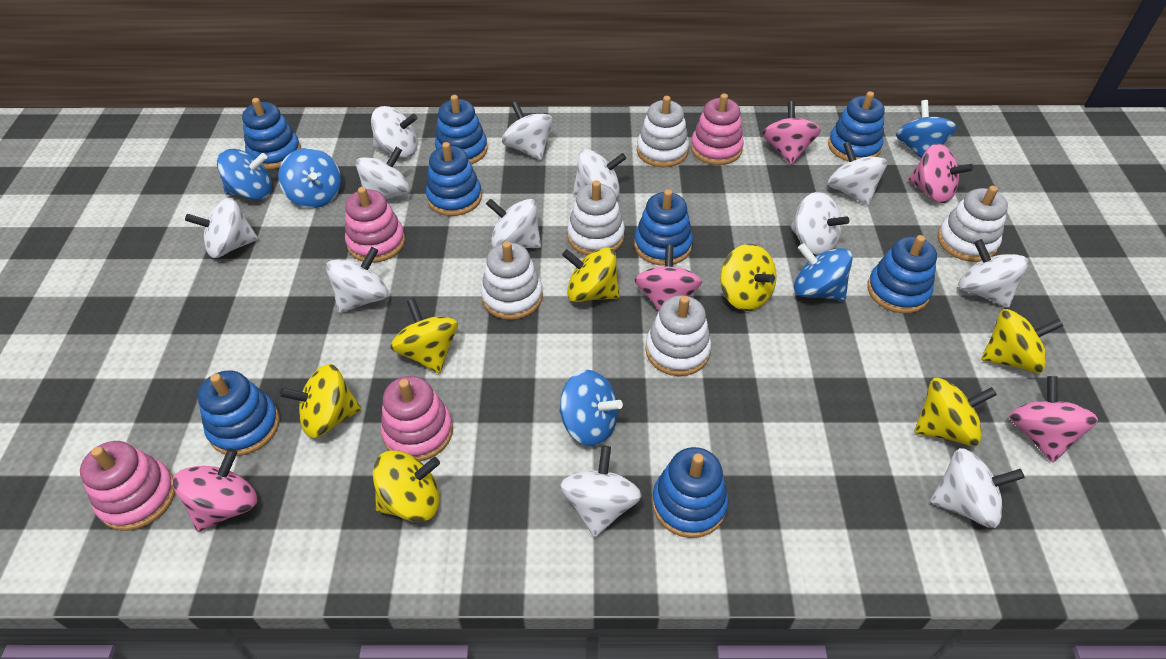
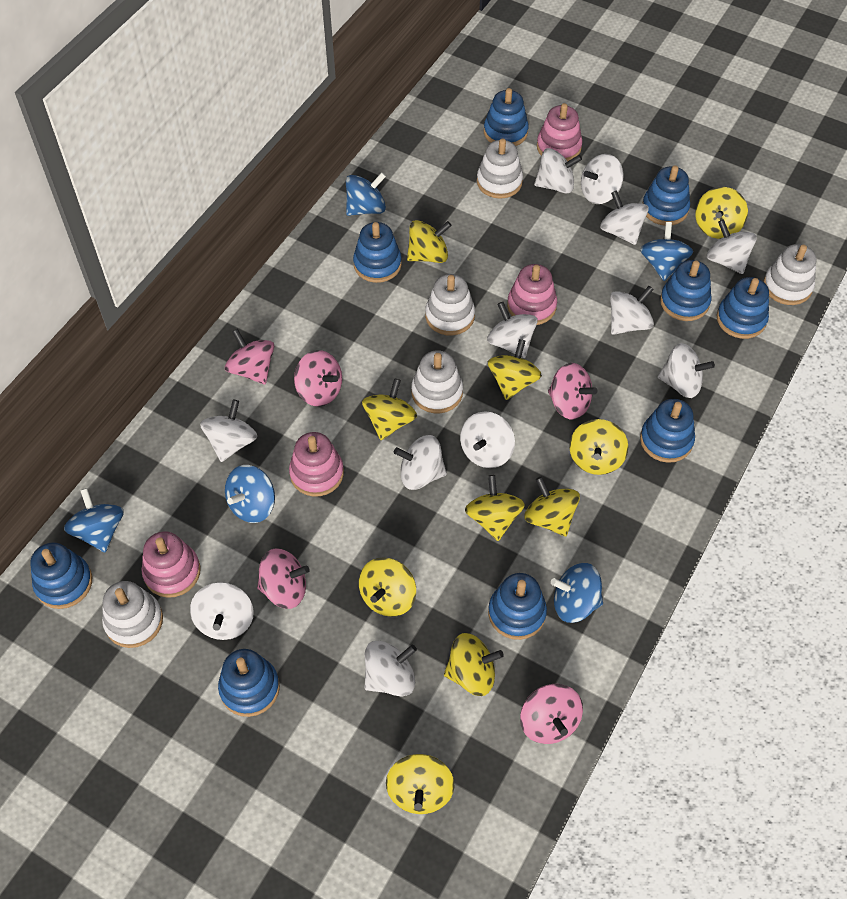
blue stacking toy: 8 -> 9
yellow spinning top: 7 -> 10

